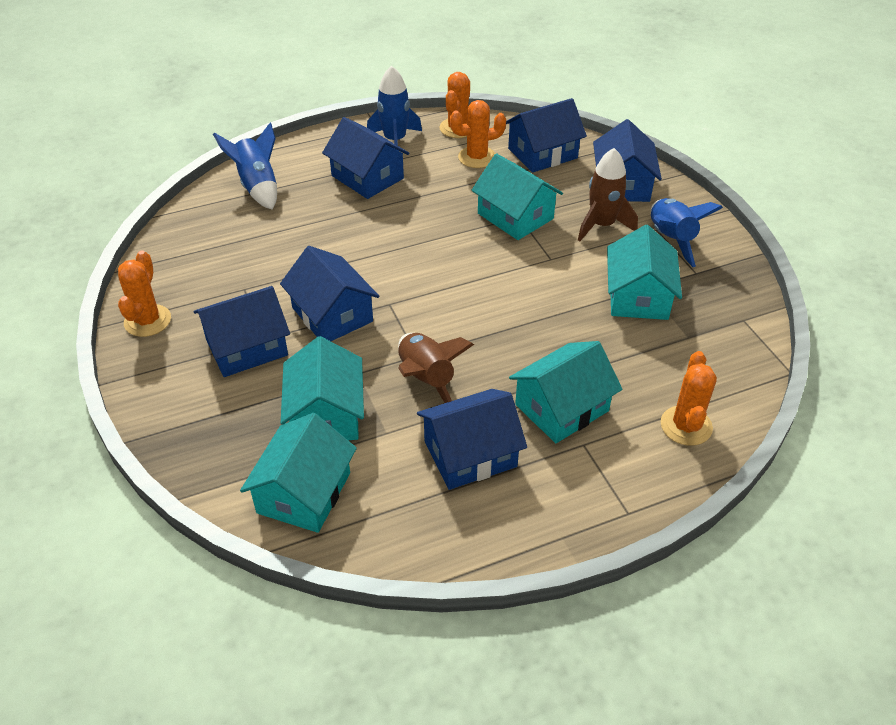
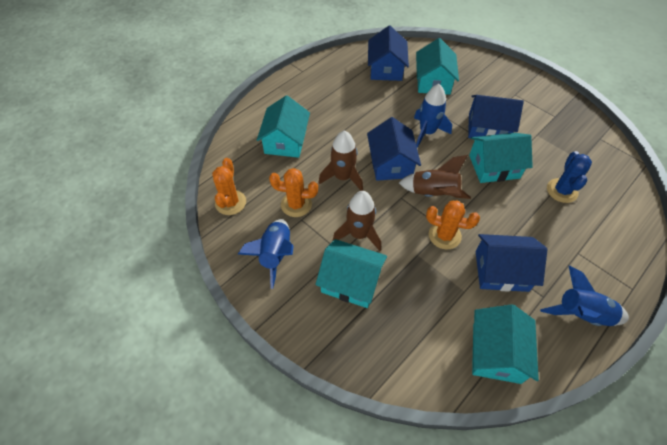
blue cactus: 0 -> 1
blue house: 6 -> 4
brown rocket: 2 -> 3
orange cactus: 4 -> 3

